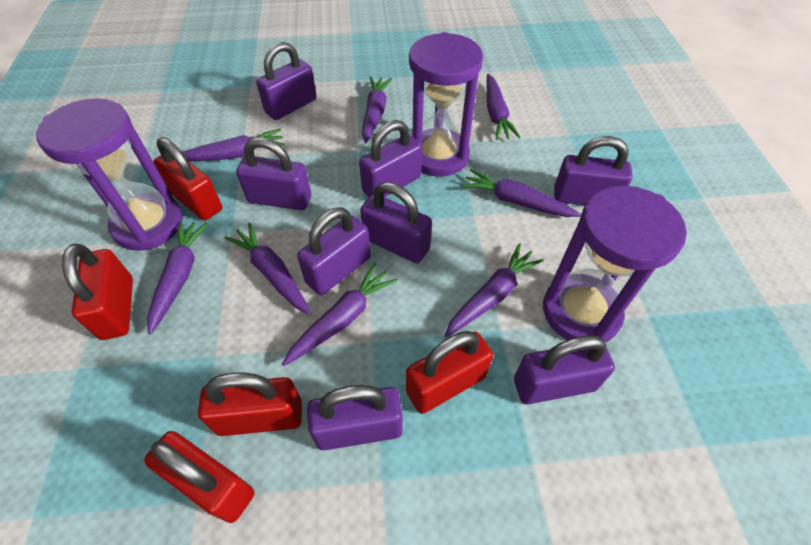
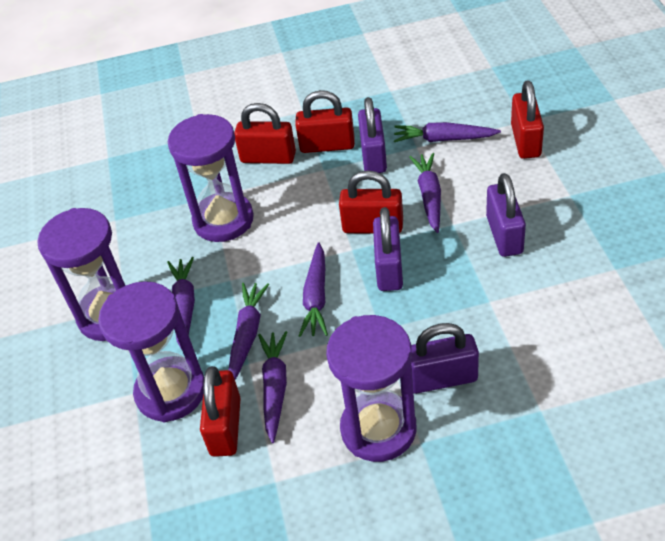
purple carrot: 8 -> 6
purple hourglass: 3 -> 4
purple padlock: 8 -> 4

